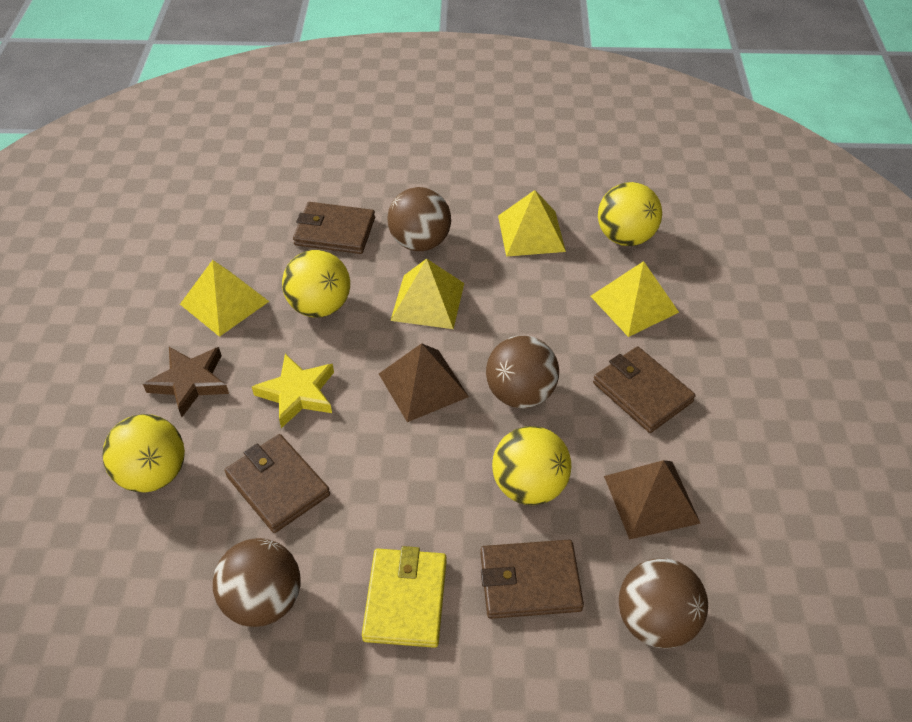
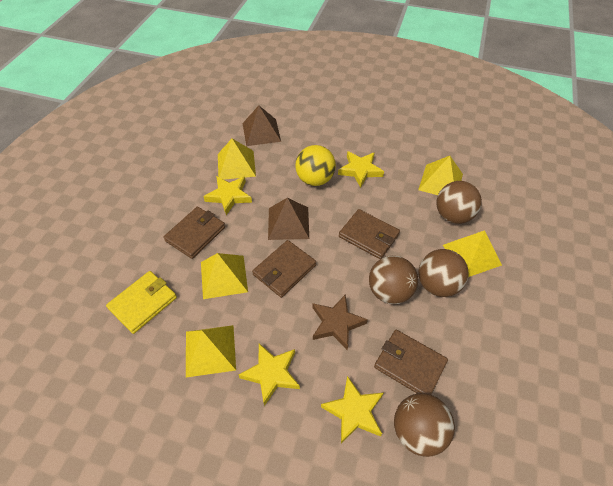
yellow ball: 4 -> 1
yellow pyramid: 4 -> 5
yellow star: 1 -> 4

